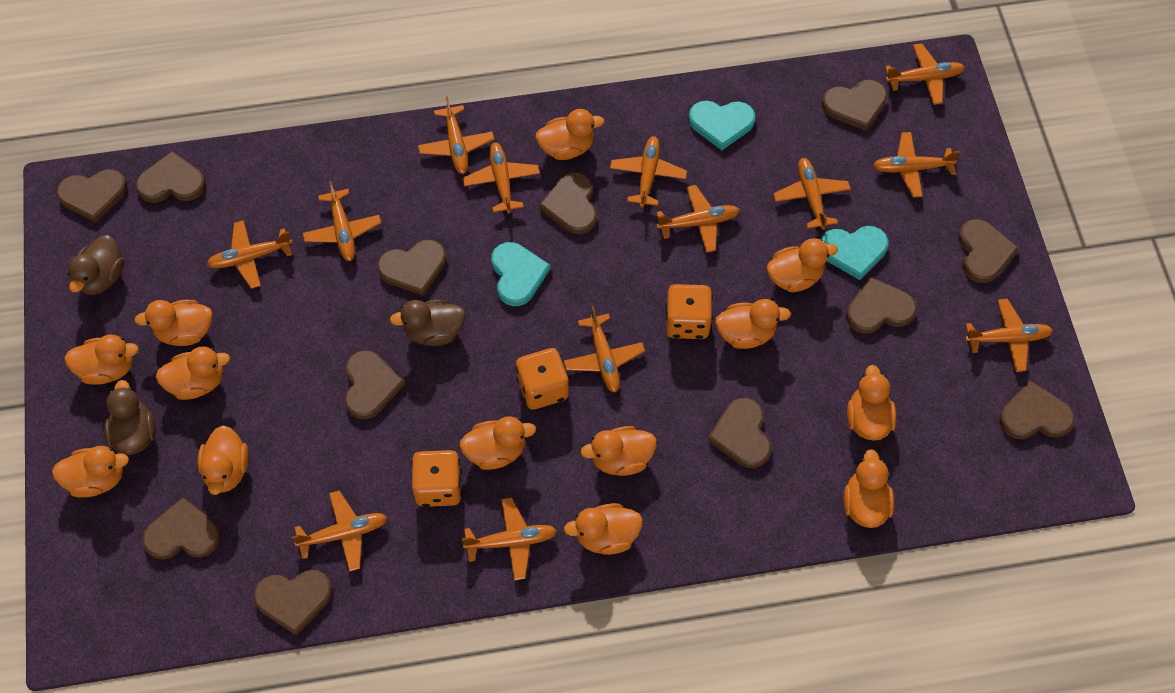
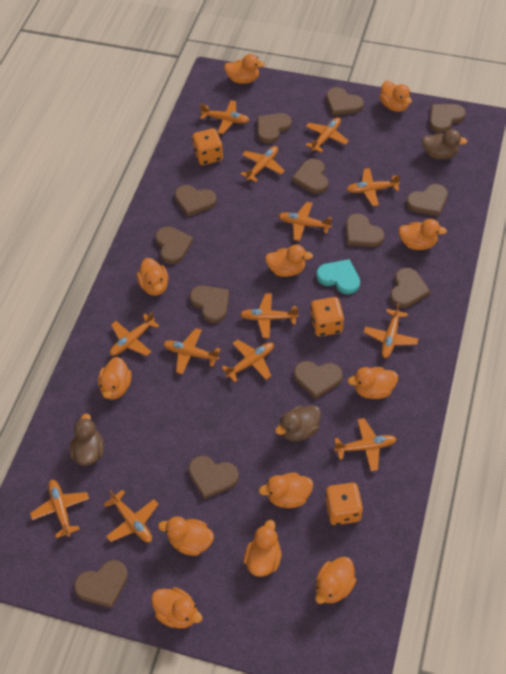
brown heart: 12 -> 13
orange duck: 13 -> 12
turquoise heart: 3 -> 1

